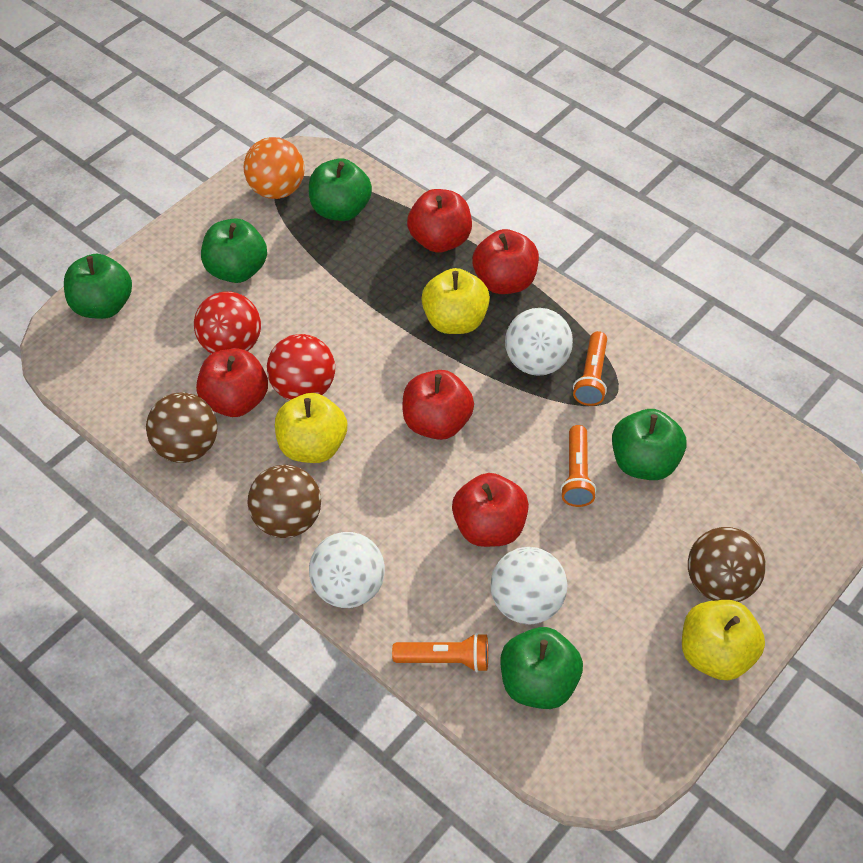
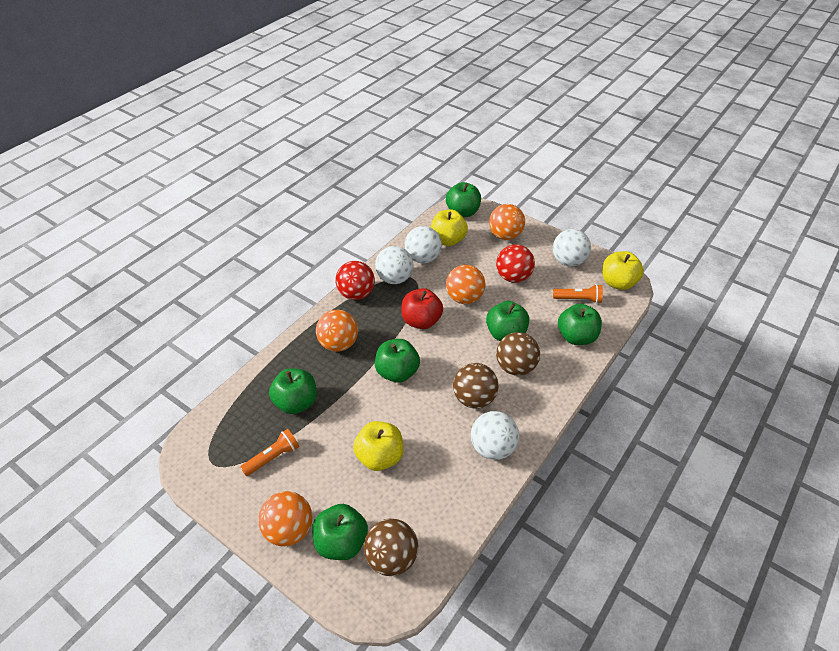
green apple: 5 -> 6
orange ball: 1 -> 4
orange flashlight: 3 -> 2
red apple: 5 -> 1
white ball: 3 -> 4

